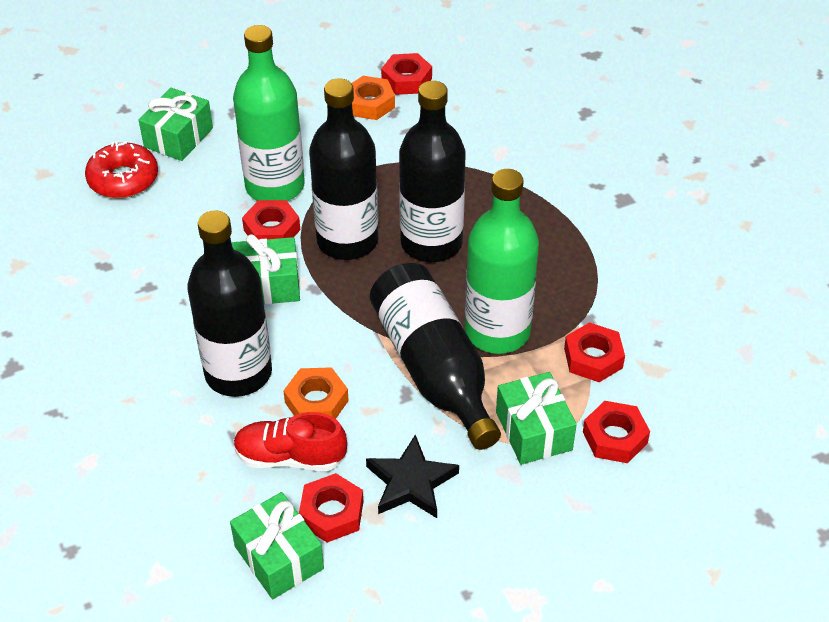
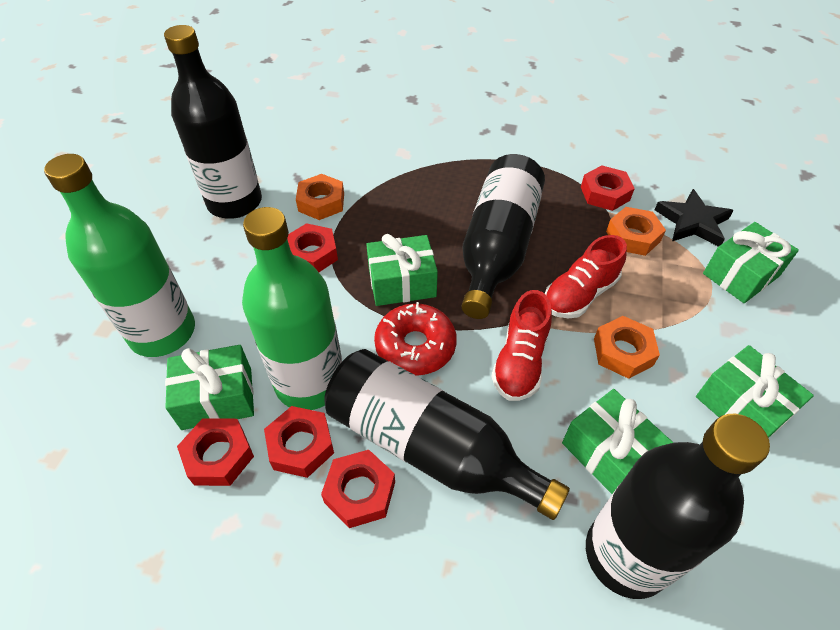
green gift: 4 -> 5
orange nut: 2 -> 3
red shoe: 1 -> 2

